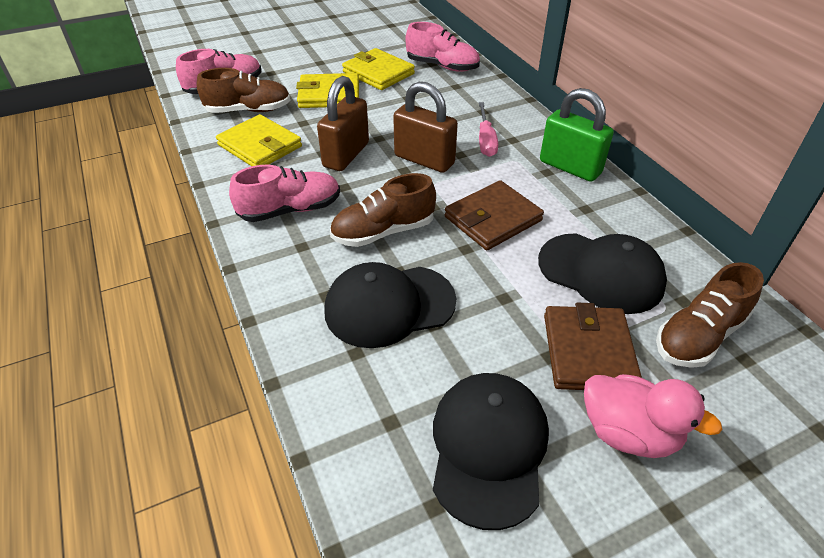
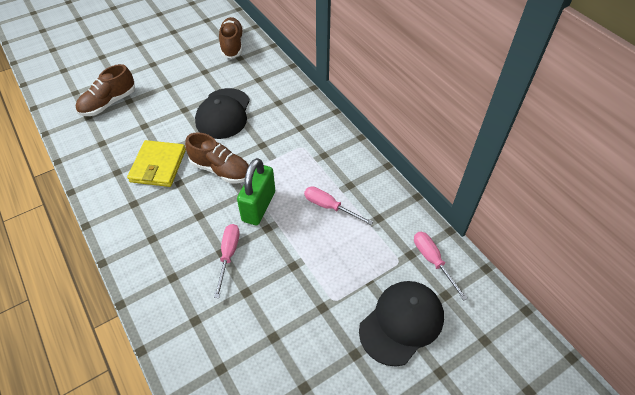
black cap: 3 -> 2
brown padlock: 2 -> 0
brown wallet: 2 -> 0
pink duck: 1 -> 0
pink screwdriver: 1 -> 3
pink shoe: 3 -> 0
yellow wallet: 3 -> 1

